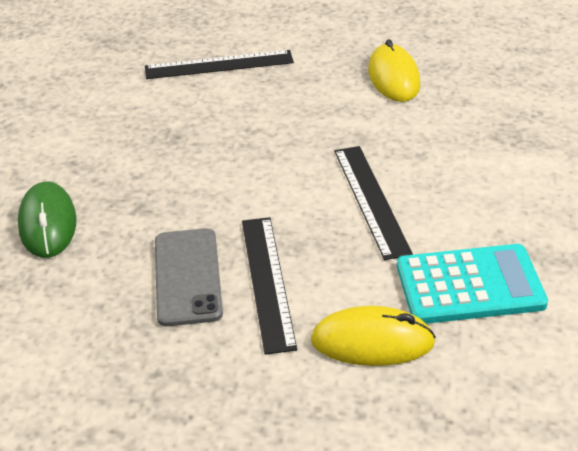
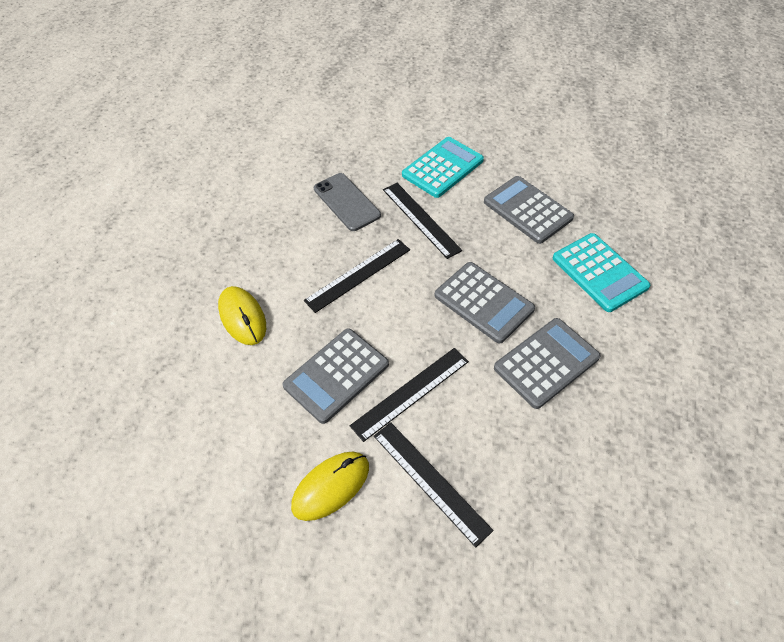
black ruler: 3 -> 4
green mouse: 1 -> 0
grey calculator: 0 -> 4
turquoise calculator: 1 -> 2

